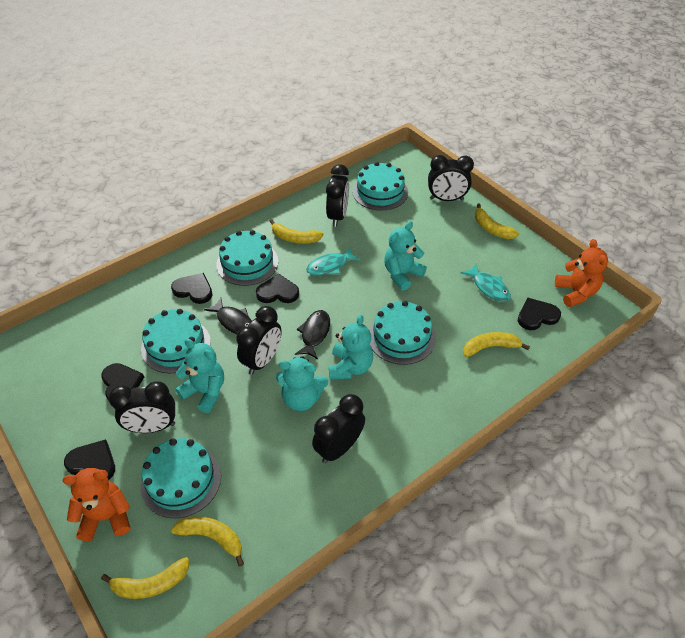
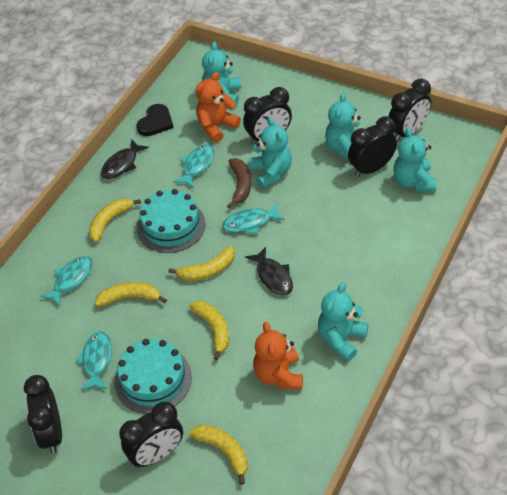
black heart: 5 -> 1
brown banana: 0 -> 1
turquoise cake: 5 -> 2
turquoise fish: 2 -> 4
turquoise teddy bear: 4 -> 5

